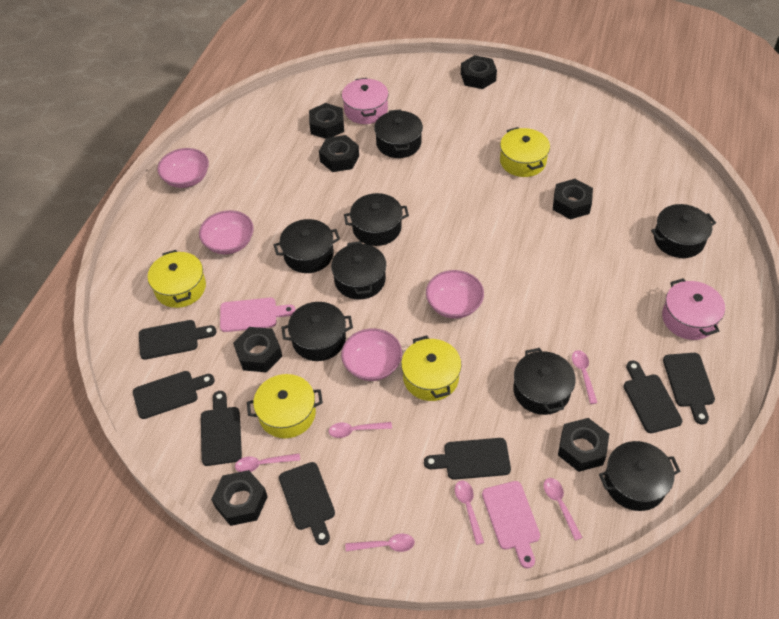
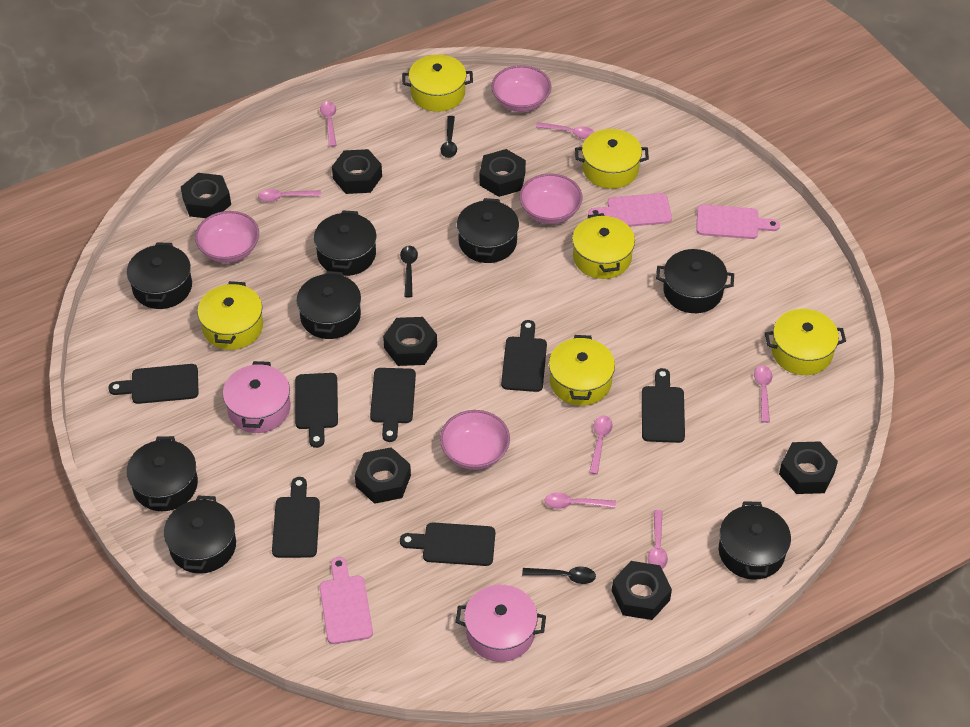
black spoon: 0 -> 3
pink cutting board: 2 -> 3
pink spoon: 6 -> 7
yellow pot: 4 -> 6

